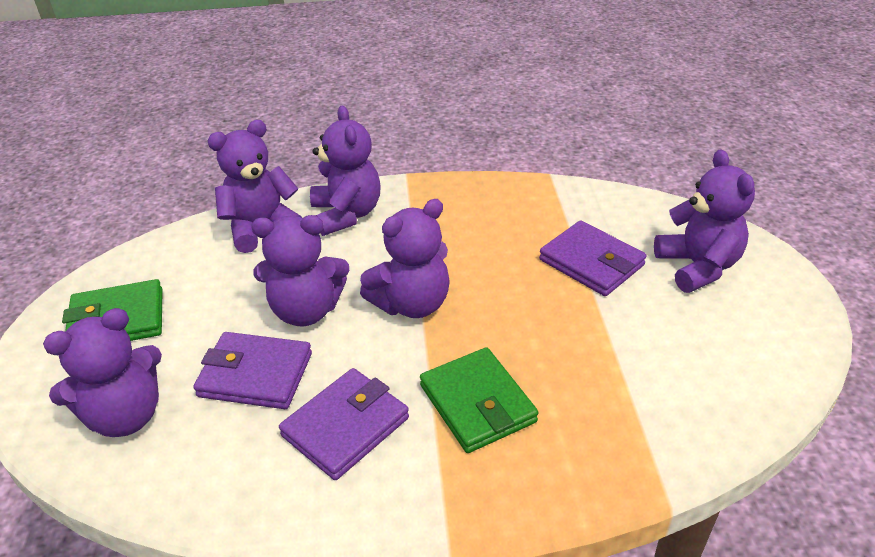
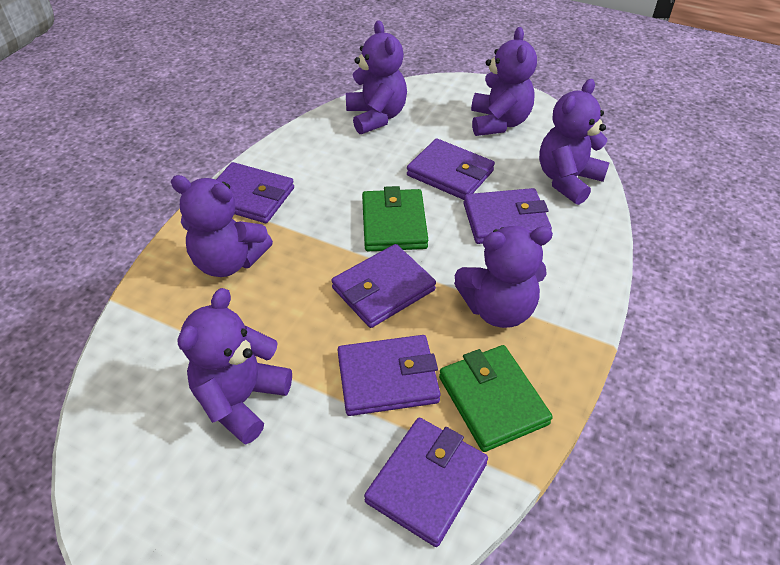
purple wallet: 3 -> 6

